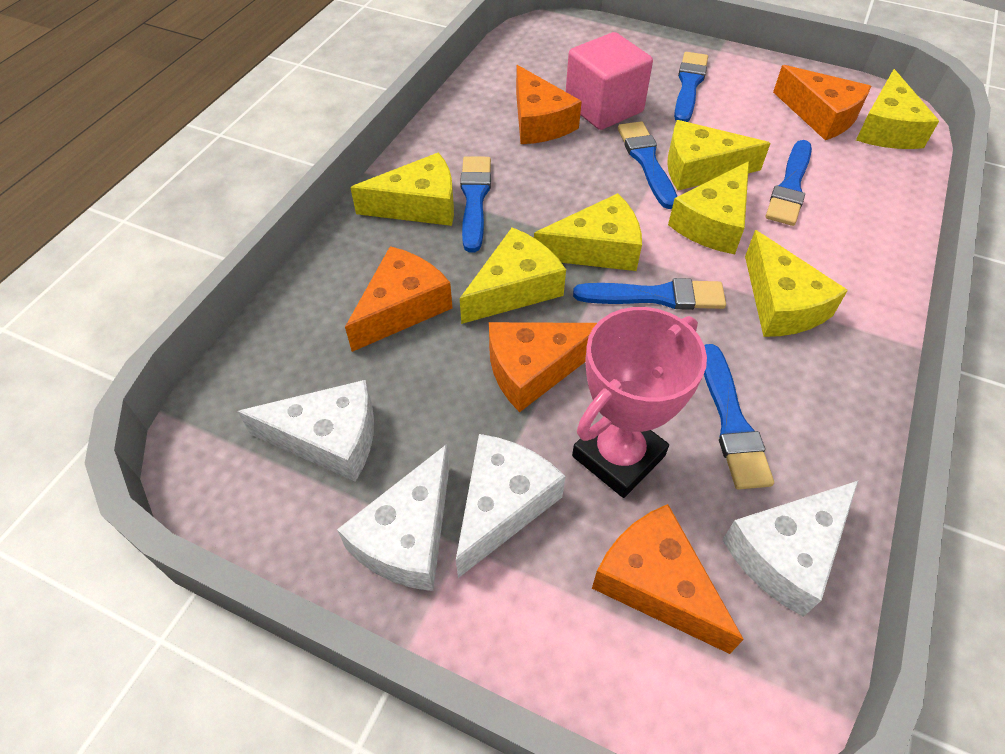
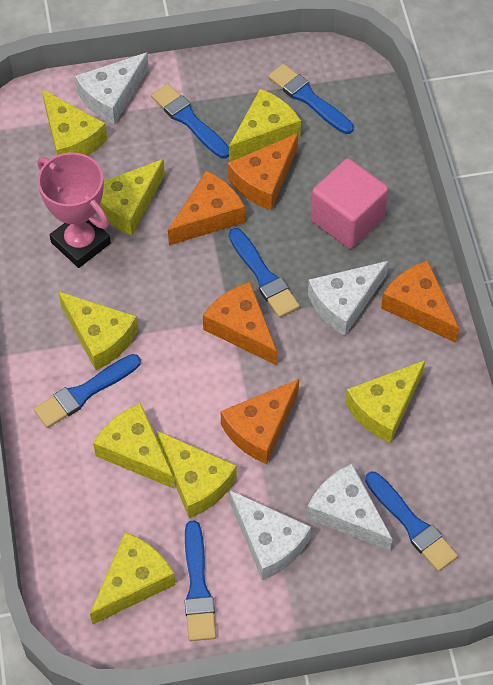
yellow cheese: 7 -> 8

